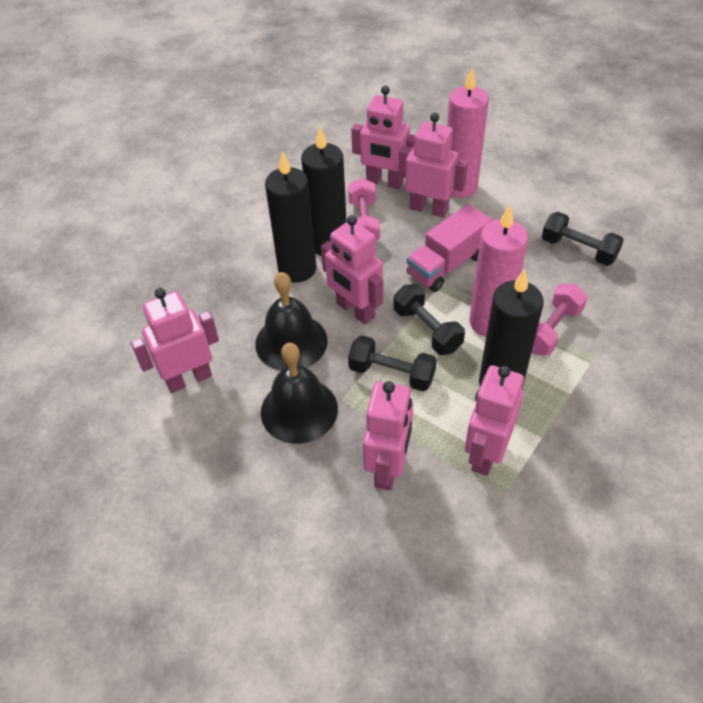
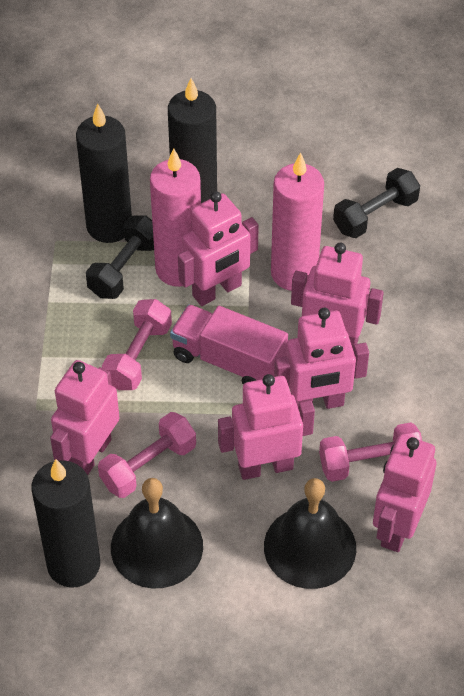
black dumbbell: 3 -> 2
pink dumbbell: 2 -> 3

